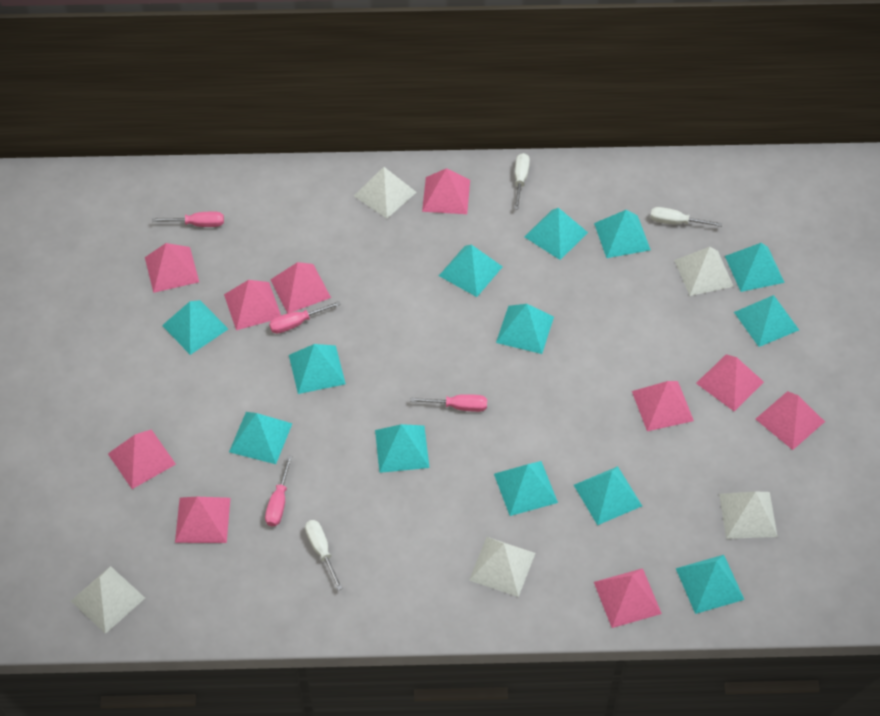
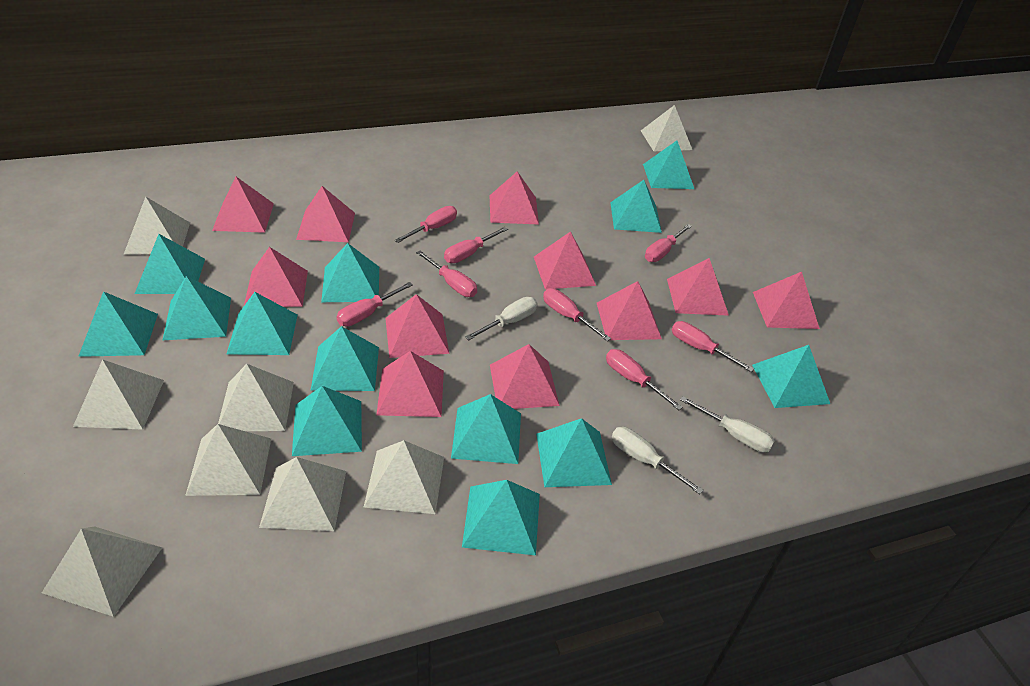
pink pyramid: 10 -> 11
pink screwdriver: 4 -> 8
white pyramid: 5 -> 8

